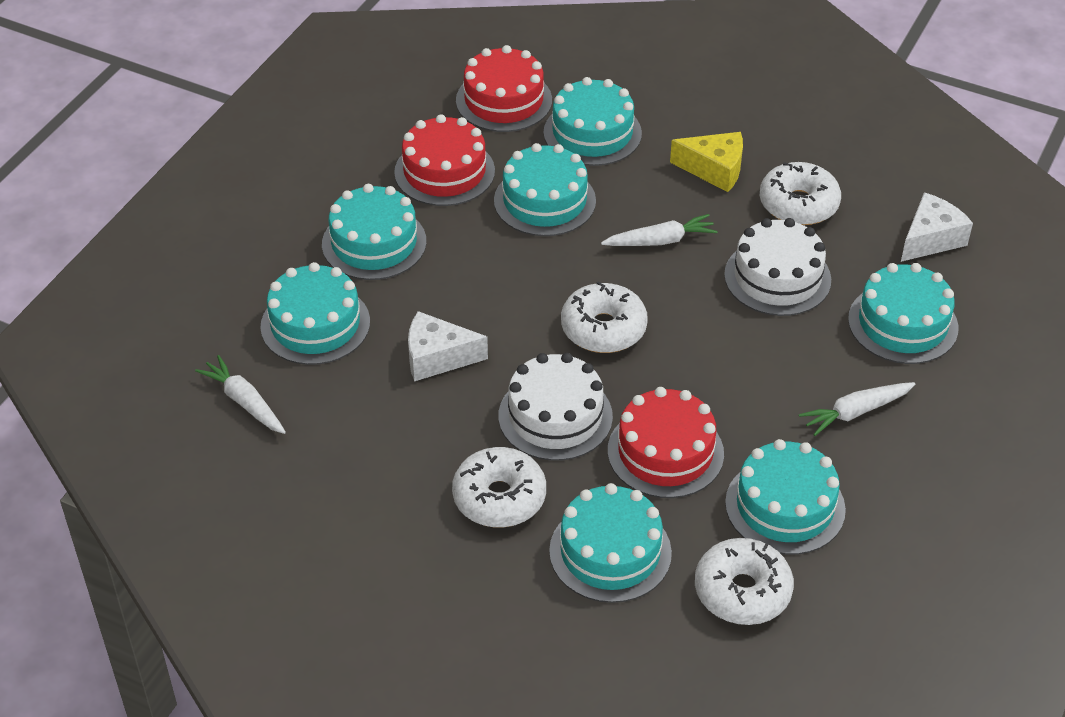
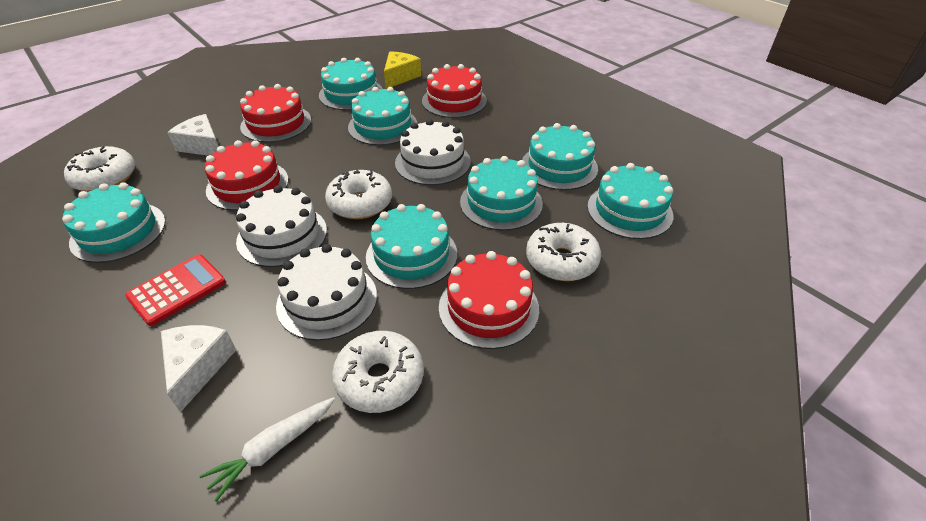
red cake: 3 -> 4
red calculator: 0 -> 1
white cake: 2 -> 3
white carrot: 3 -> 1

